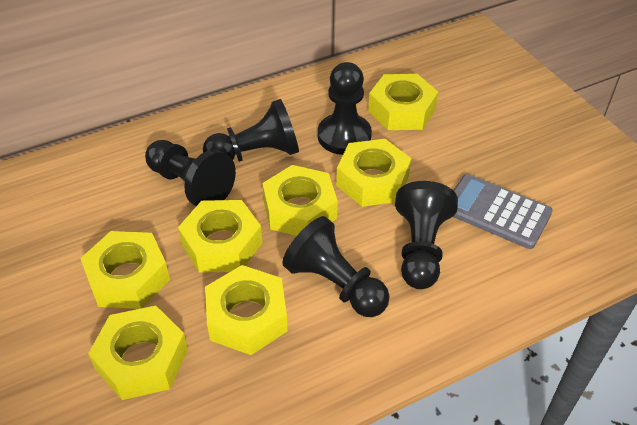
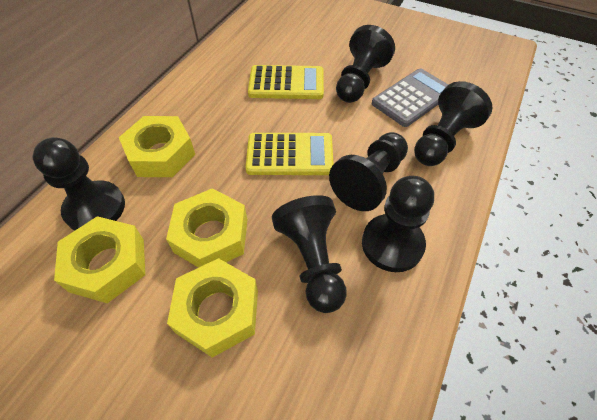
black pawn: 5 -> 6
yellow calculator: 0 -> 2
yellow nut: 7 -> 4

